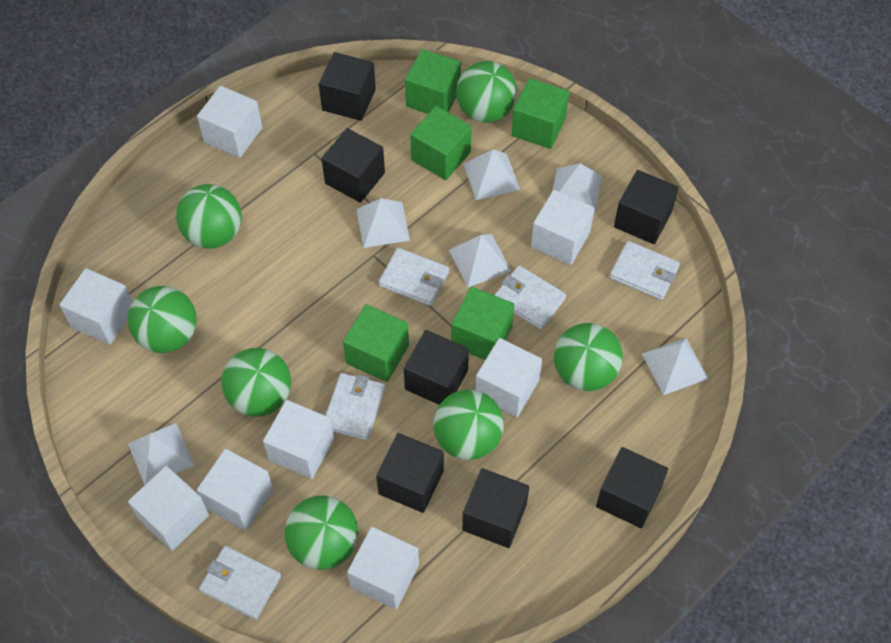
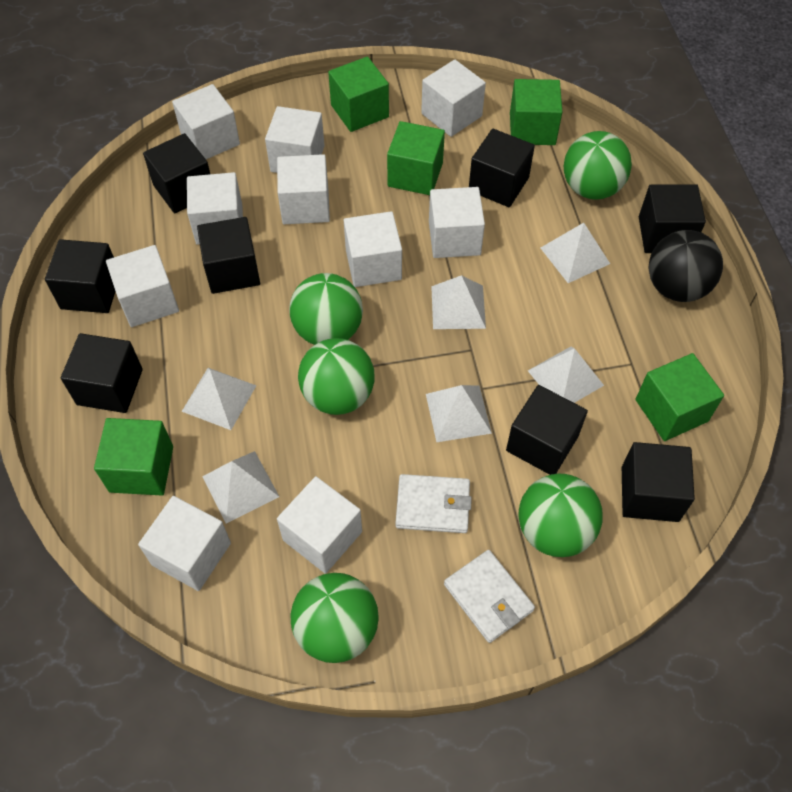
black ball: 0 -> 1
black cube: 7 -> 8
green ball: 7 -> 5
white cube: 8 -> 10
white wallet: 5 -> 2

